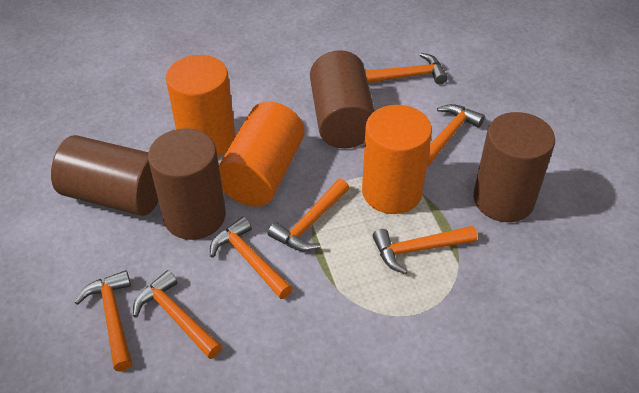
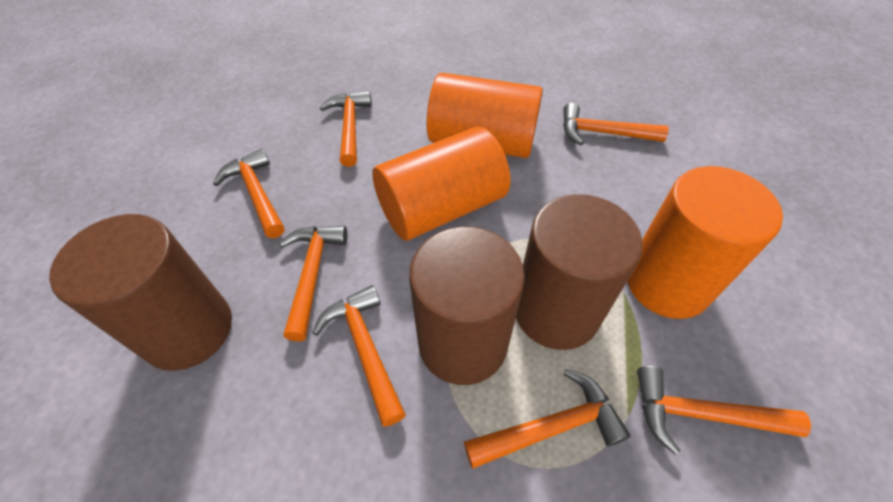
brown cylinder: 4 -> 3

